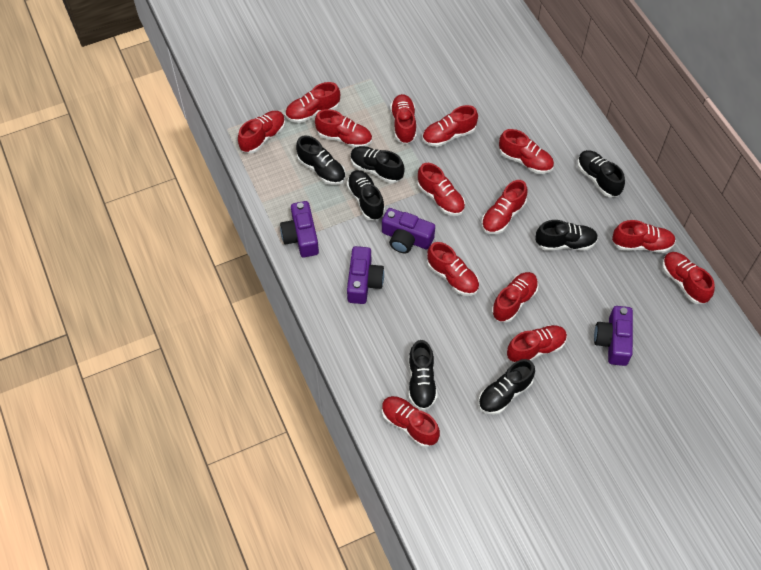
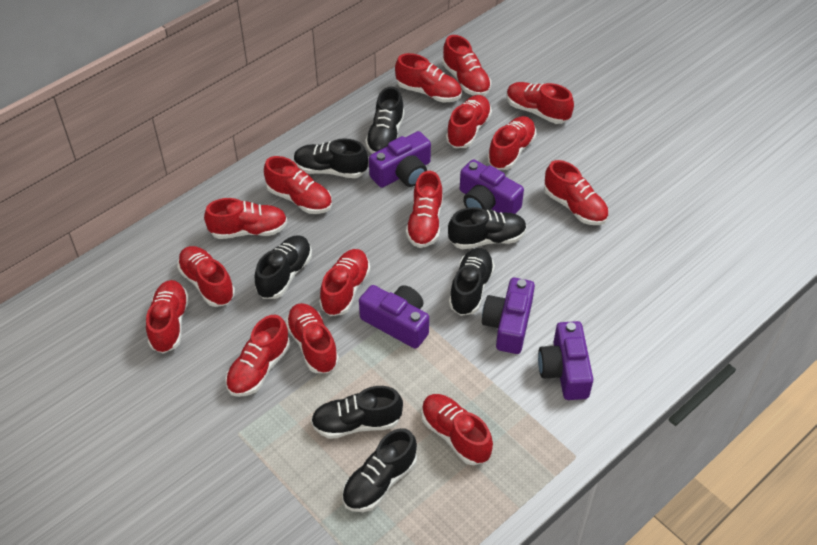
purple camera: 4 -> 5
red shoe: 14 -> 15

